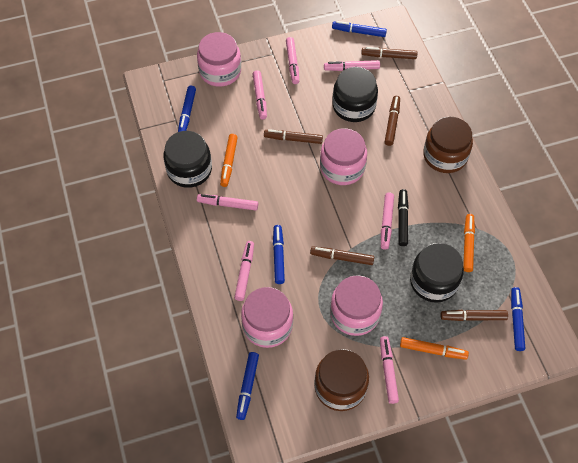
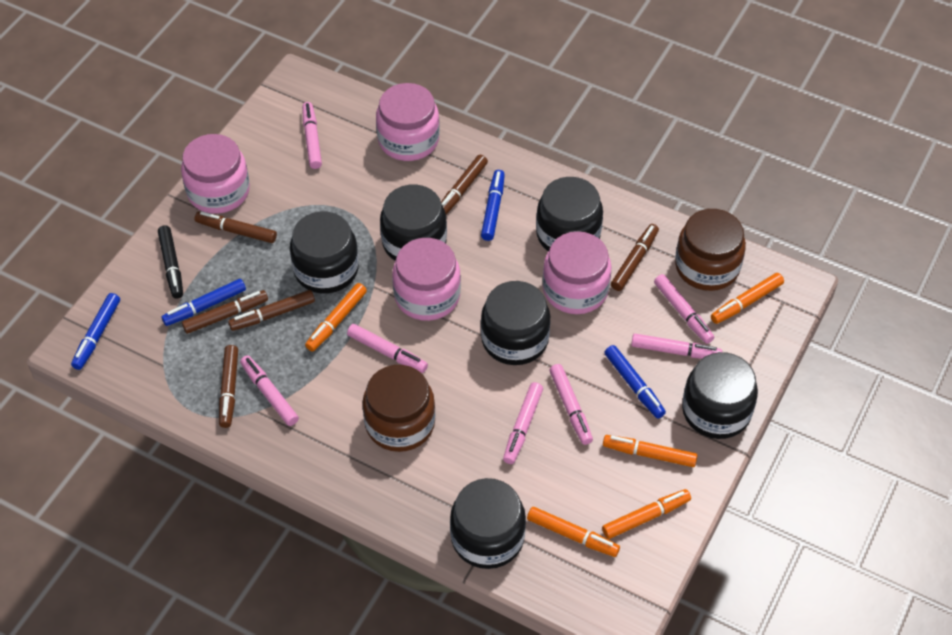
black jar: 3 -> 6
blue marker: 5 -> 4
brown marker: 5 -> 6
orange marker: 3 -> 5

